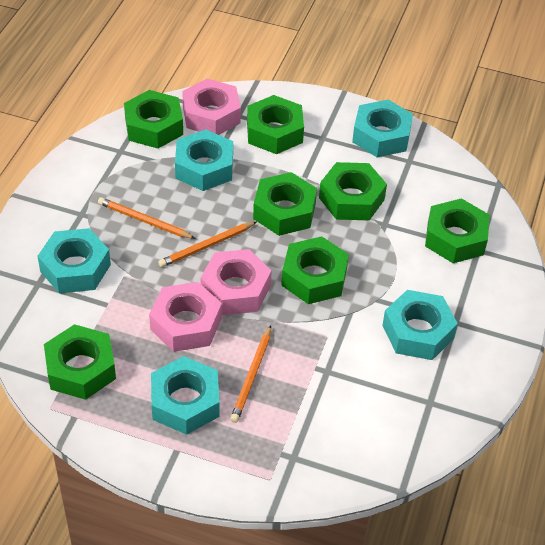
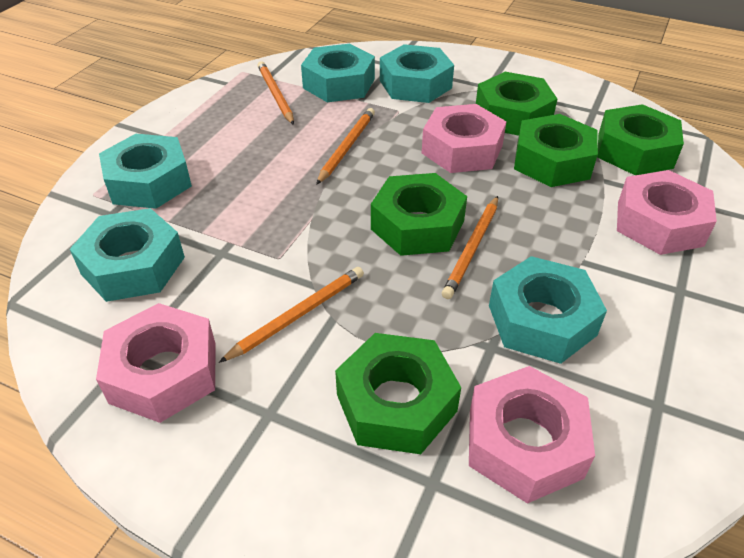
green nut: 7 -> 5
orange pencil: 3 -> 4
pink nut: 3 -> 4

